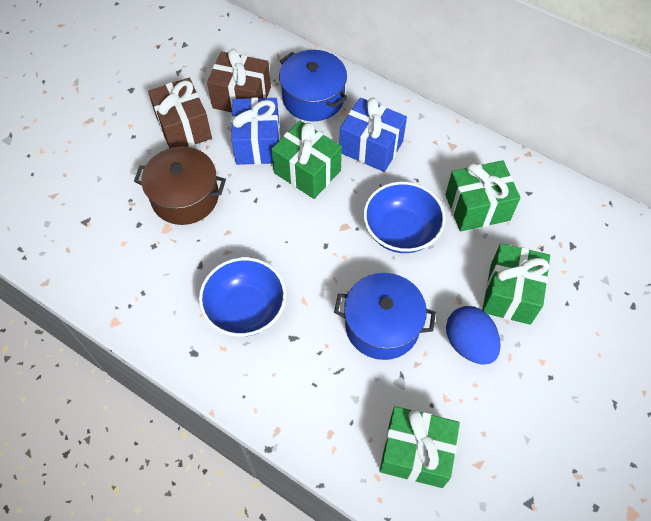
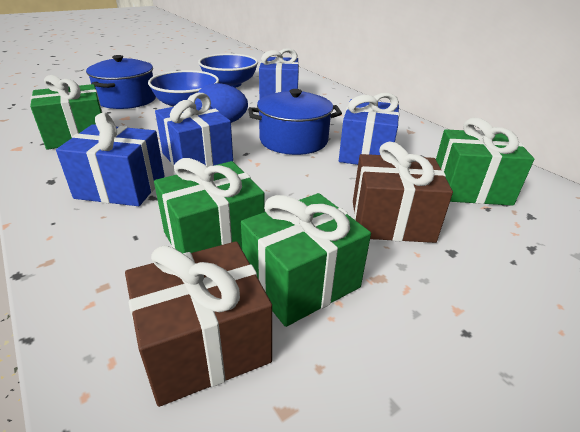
blue gift: 2 -> 4
brown pot: 1 -> 0

